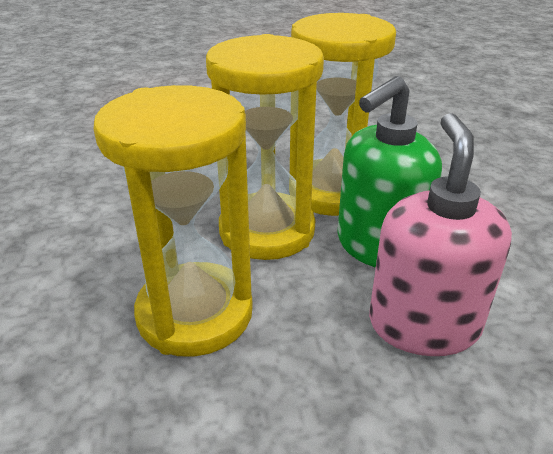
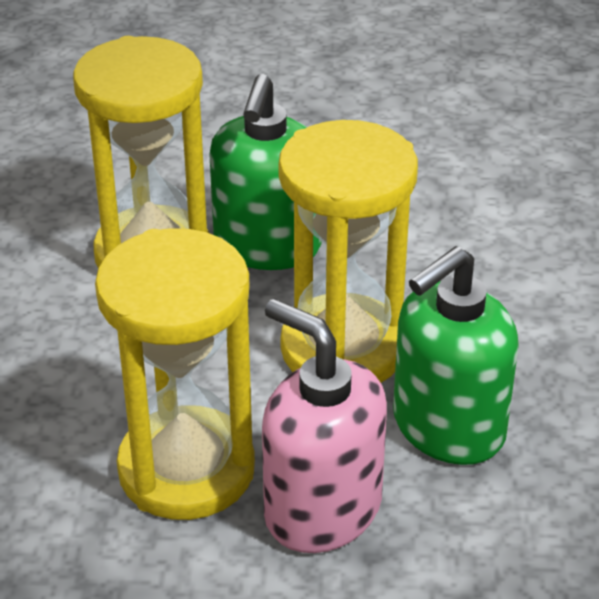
green soap dispenser: 1 -> 2

